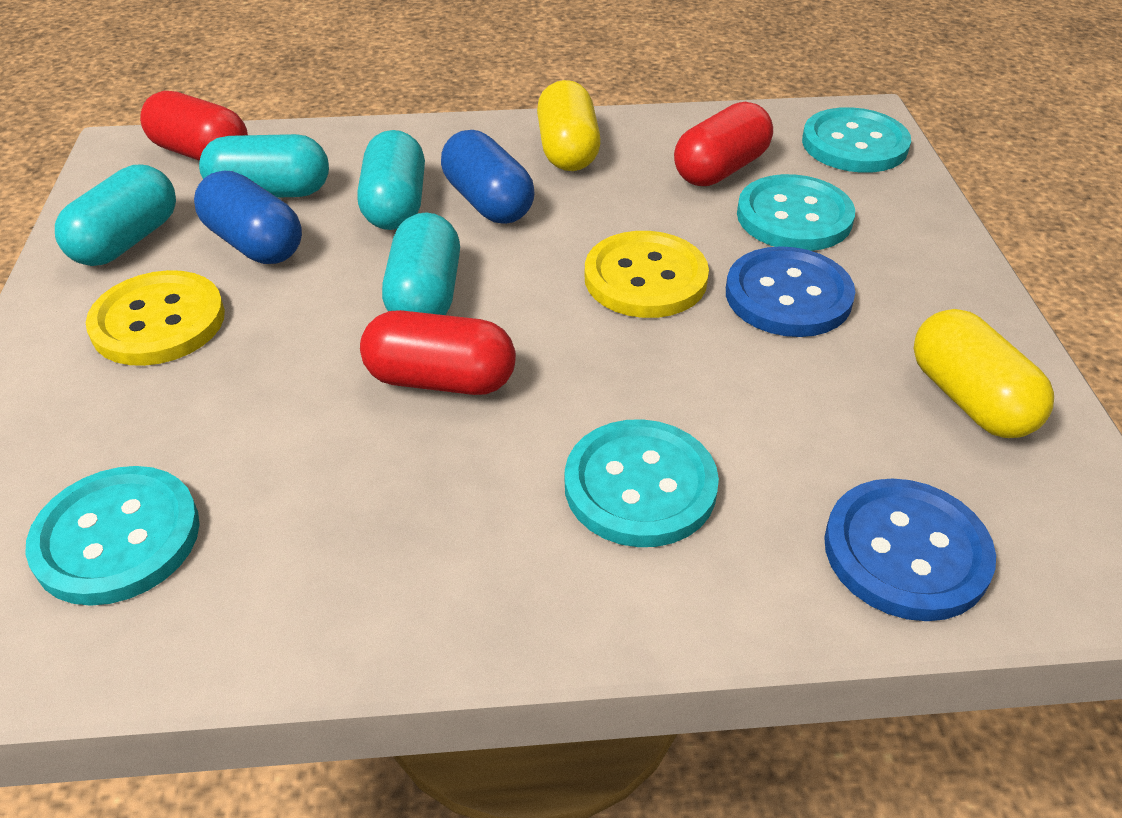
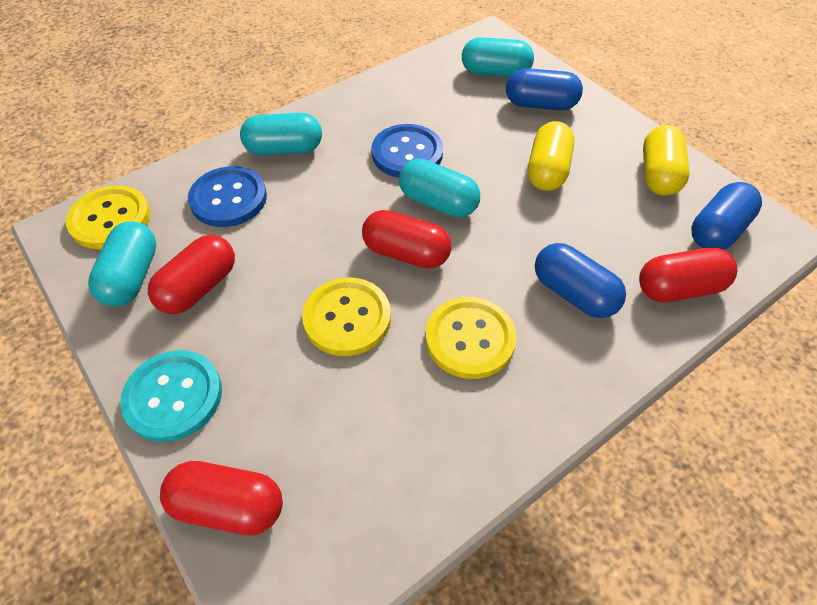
blue capsule: 2 -> 3
red capsule: 3 -> 4
turquoise button: 4 -> 1
yellow button: 2 -> 3

